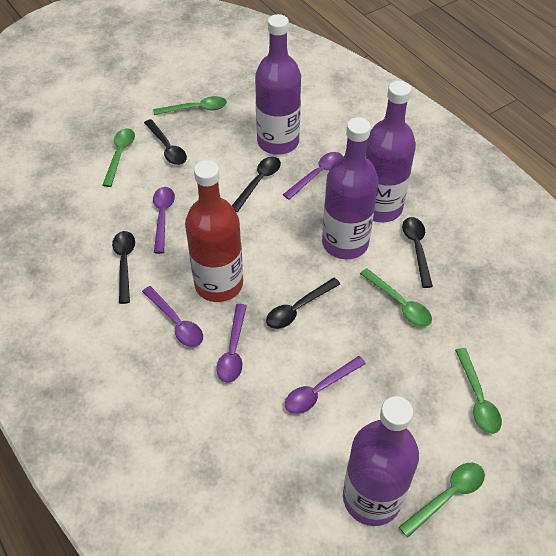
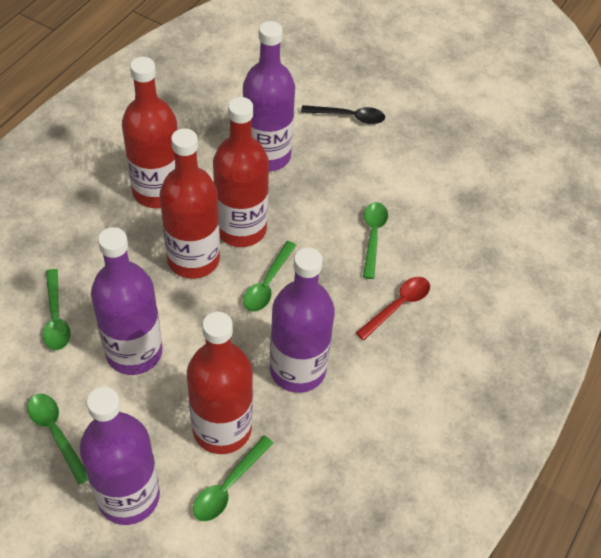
black spoon: 5 -> 1
purple spoon: 5 -> 0
red bottle: 1 -> 4
red spoon: 0 -> 1

